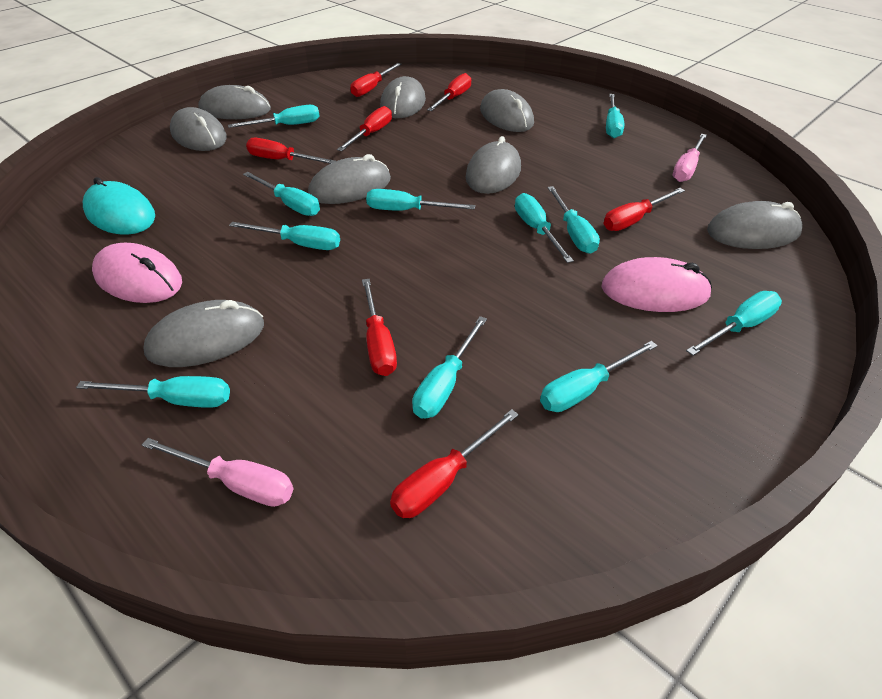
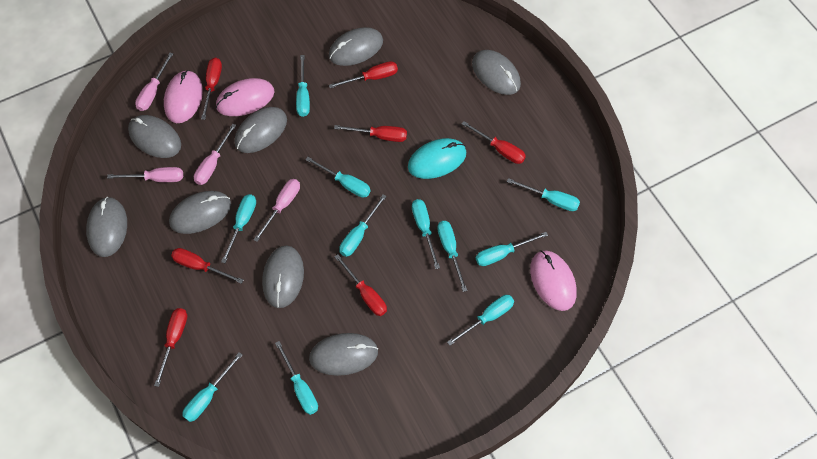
pink mouse: 2 -> 3
pink screwdriver: 2 -> 4

